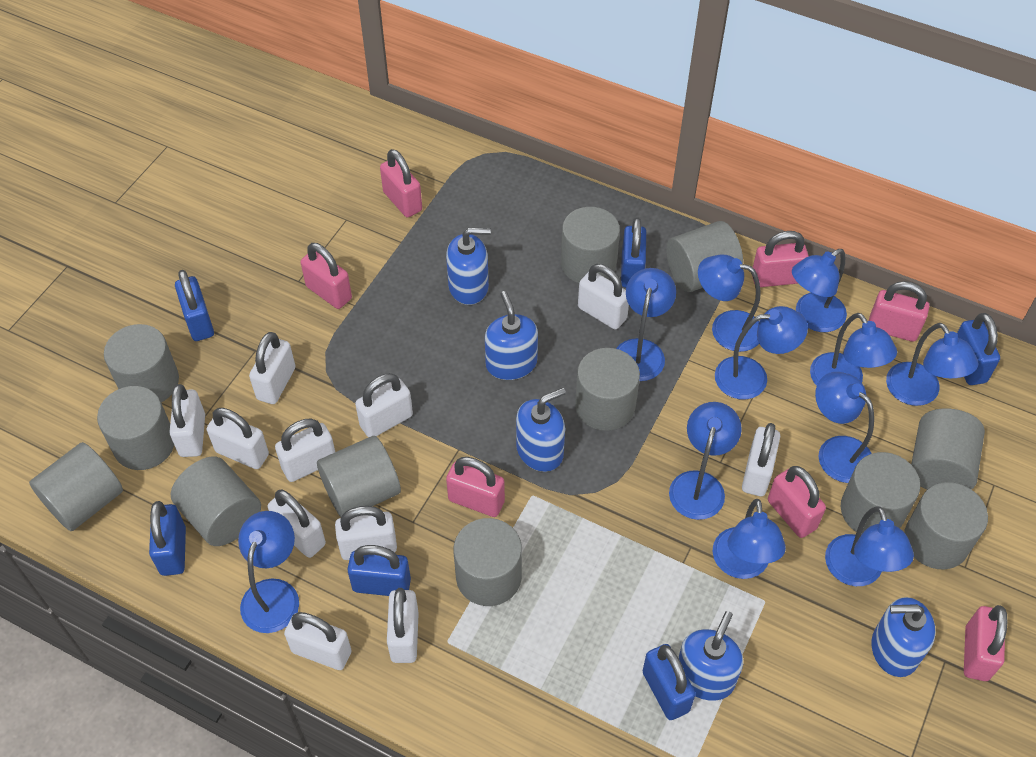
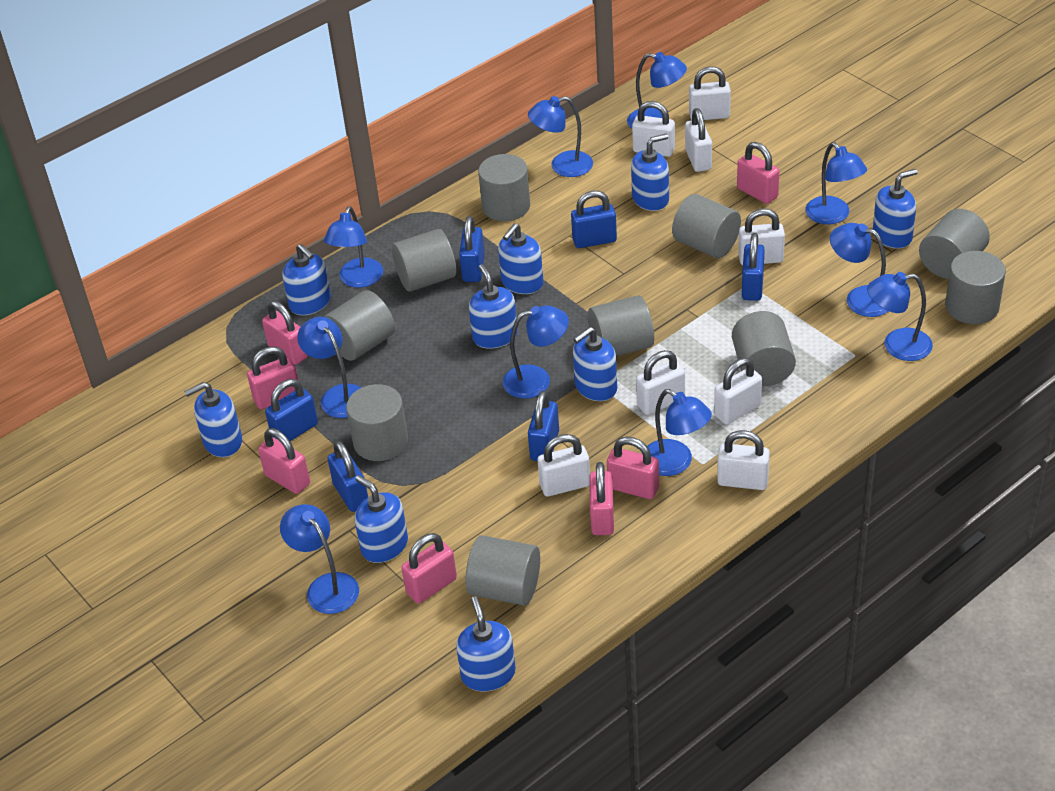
blue lamp: 11 -> 10
blue soap dispenser: 5 -> 9
grey cylinder: 12 -> 10
white padlock: 11 -> 8

